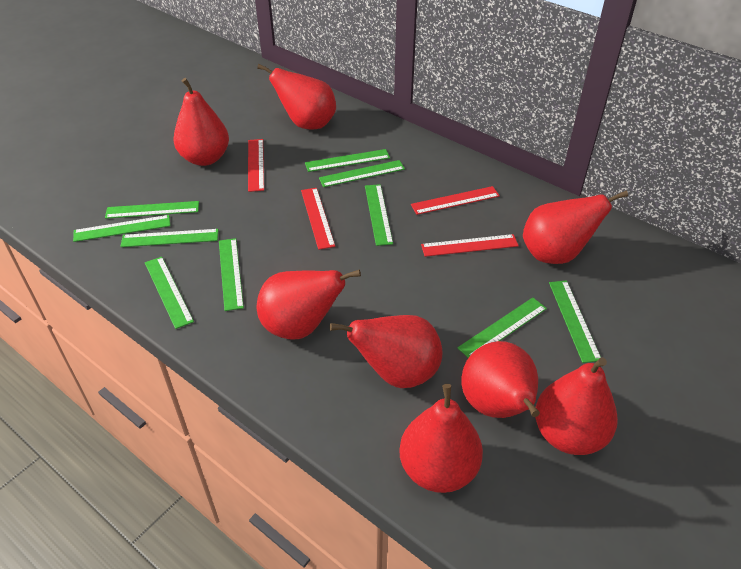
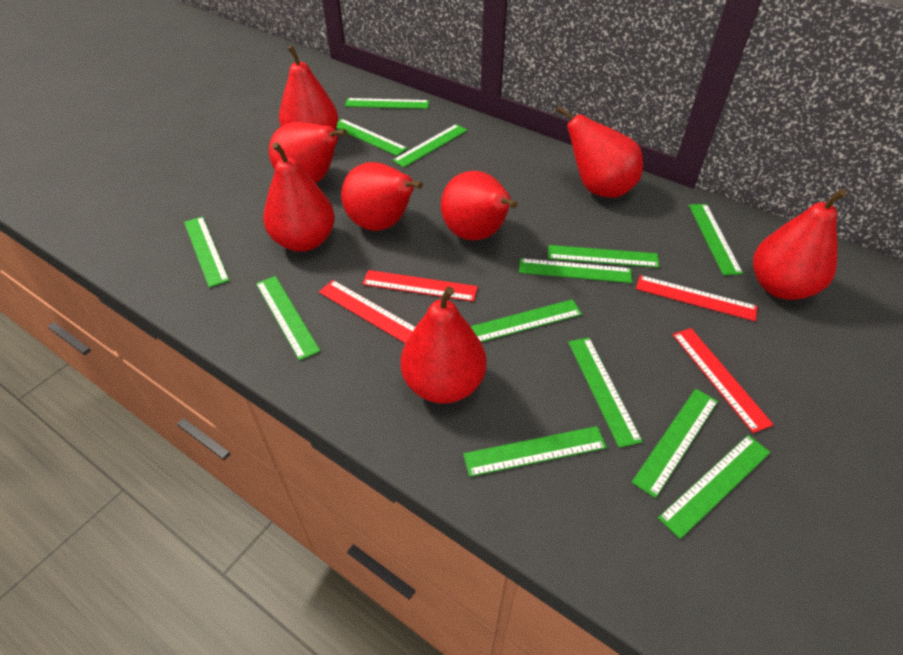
green ruler: 10 -> 13

